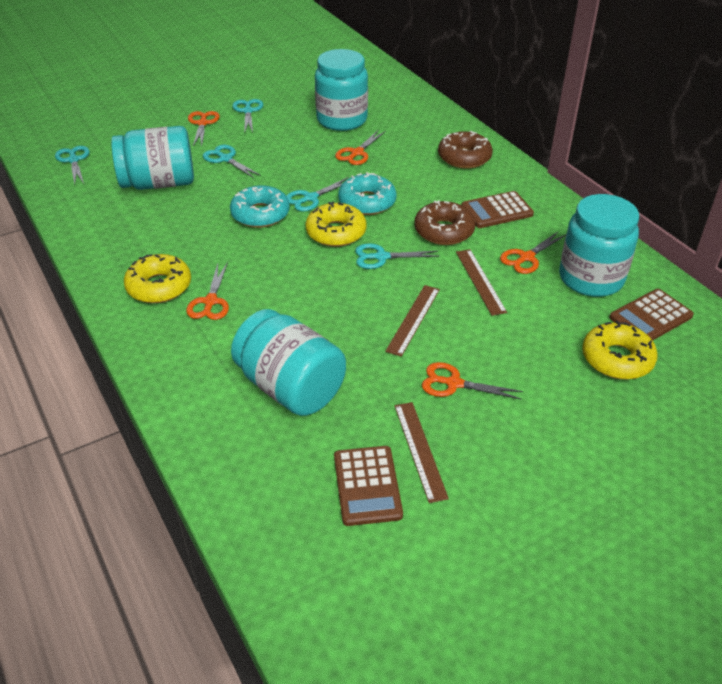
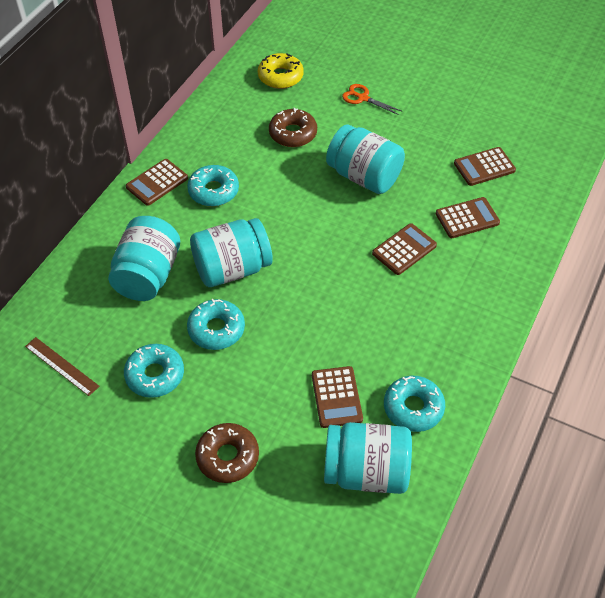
brown calculator: 3 -> 5
brown ruler: 3 -> 1
orange scissors: 5 -> 1
turquoise donut: 2 -> 4
turquoise scissors: 5 -> 0
yellow donut: 3 -> 1

